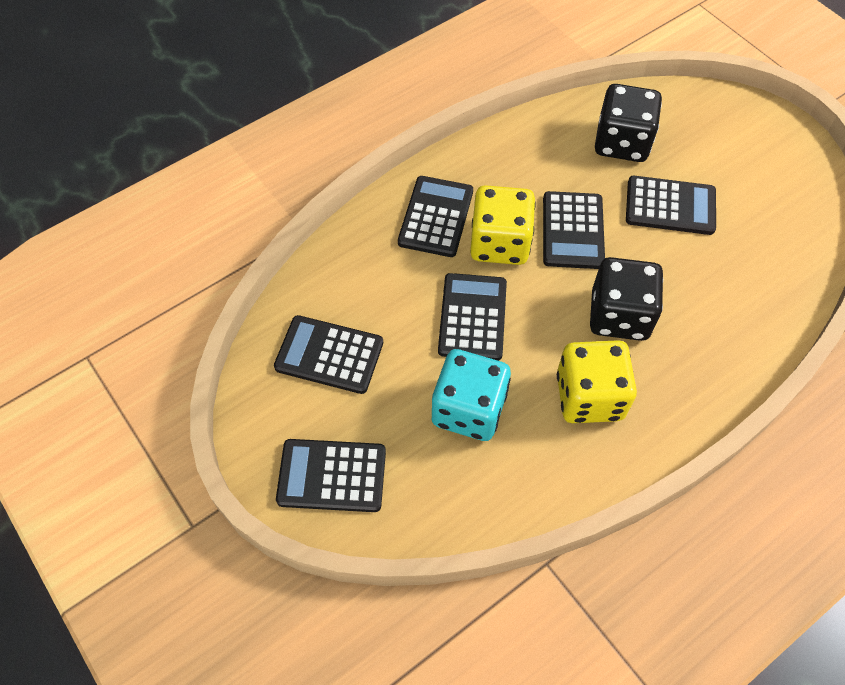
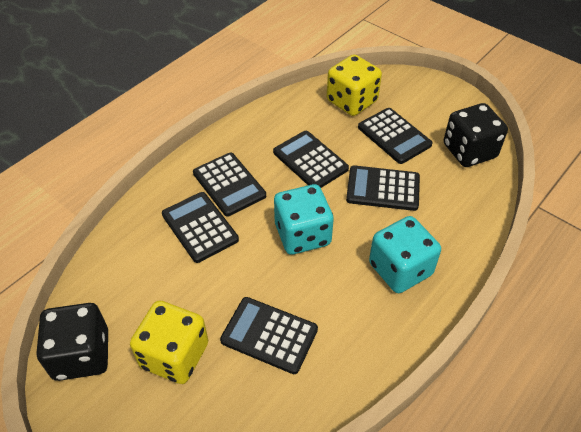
turquoise dice: 1 -> 2

